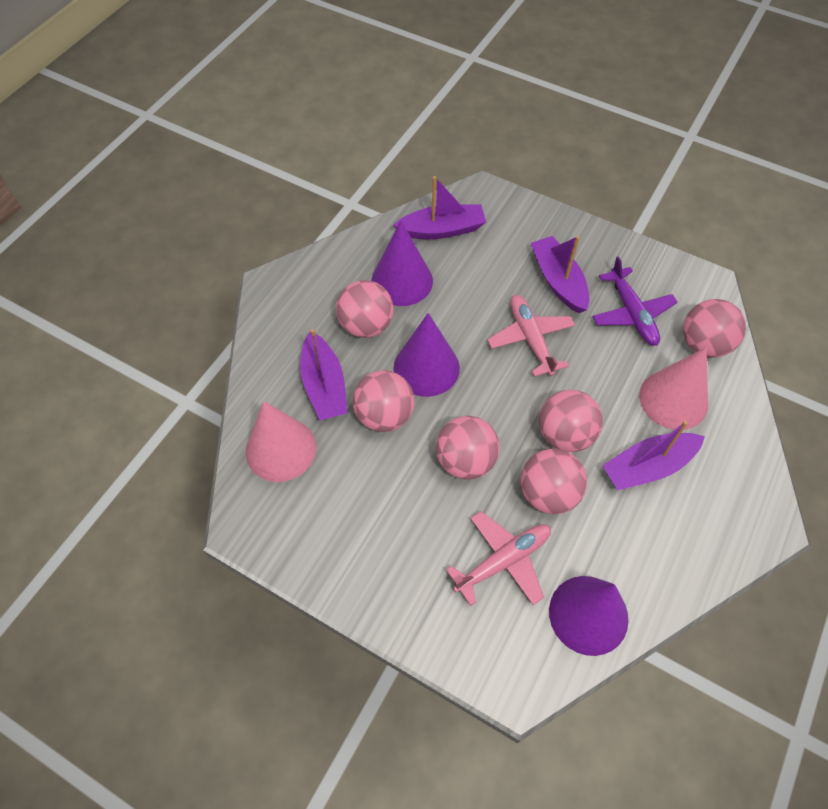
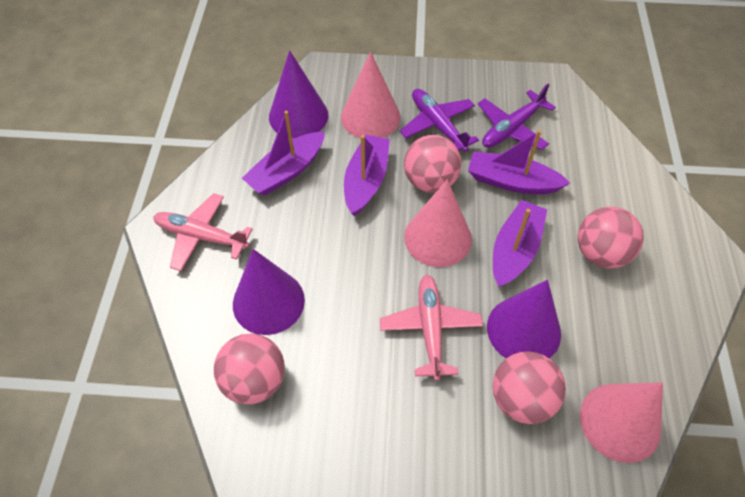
pink ball: 6 -> 4
pink cone: 2 -> 3
purple plane: 1 -> 2

